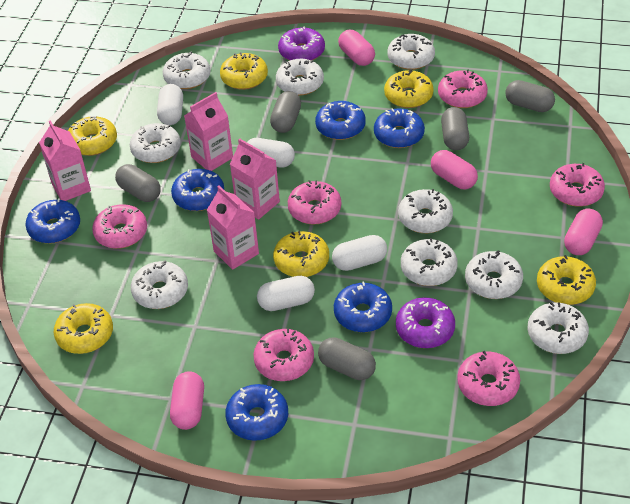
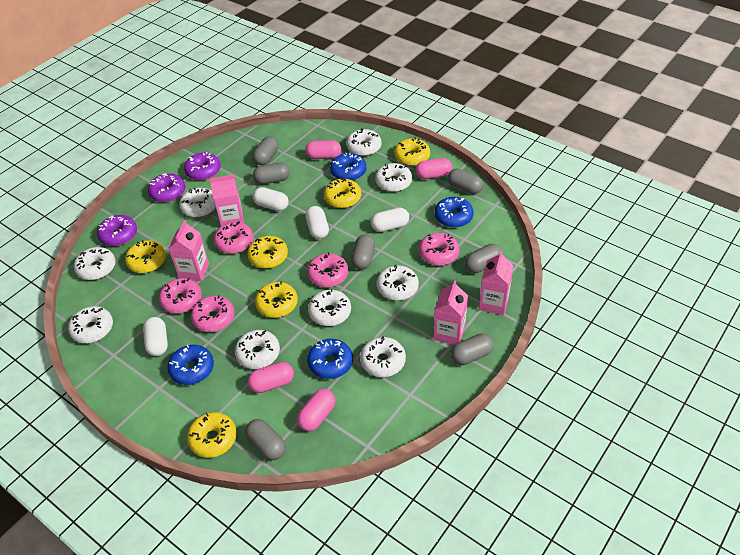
blue donut: 6 -> 4
grey capsule: 5 -> 7
pink donut: 6 -> 5
purple donut: 2 -> 3

